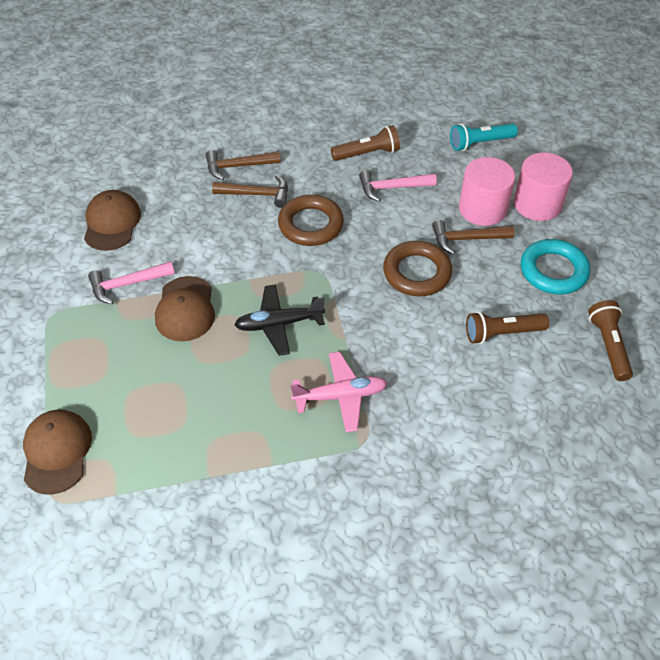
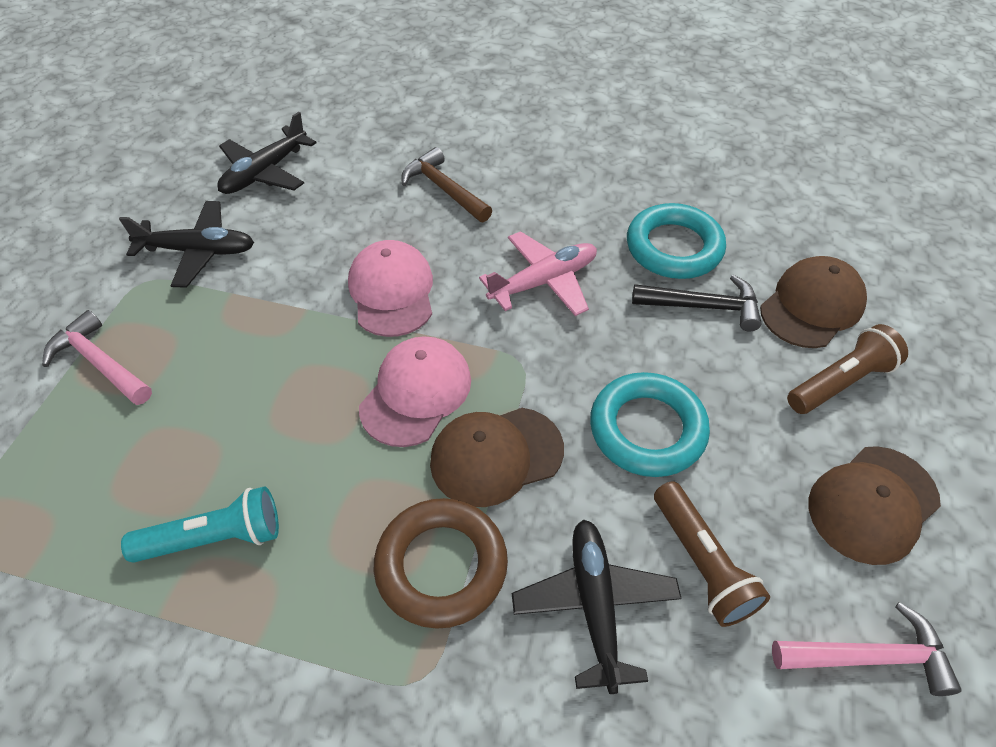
black hammer: 0 -> 1
black plane: 1 -> 3
brown flashlight: 3 -> 2
brown hammer: 3 -> 1
brown ring: 2 -> 1
pink cap: 0 -> 2
pink cylinder: 2 -> 0
turquoise ring: 1 -> 2

